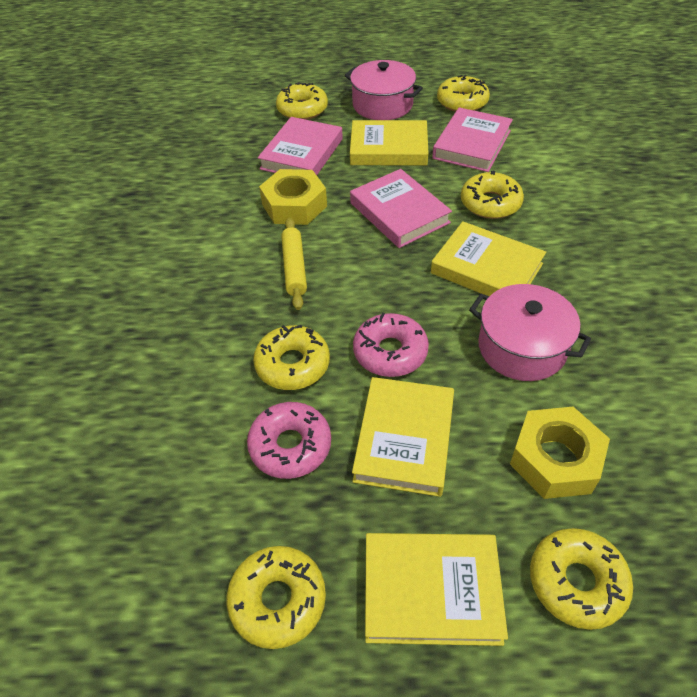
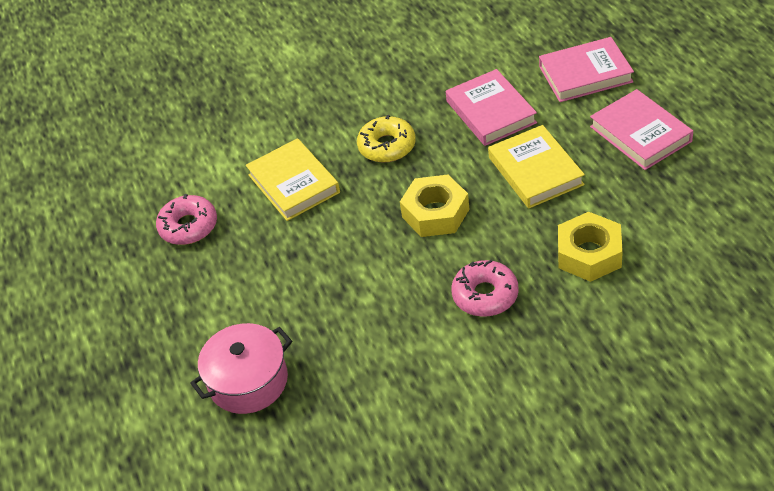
pink pot: 2 -> 1
yellow book: 4 -> 2
yellow donut: 6 -> 1
yellow rolling pin: 1 -> 0

